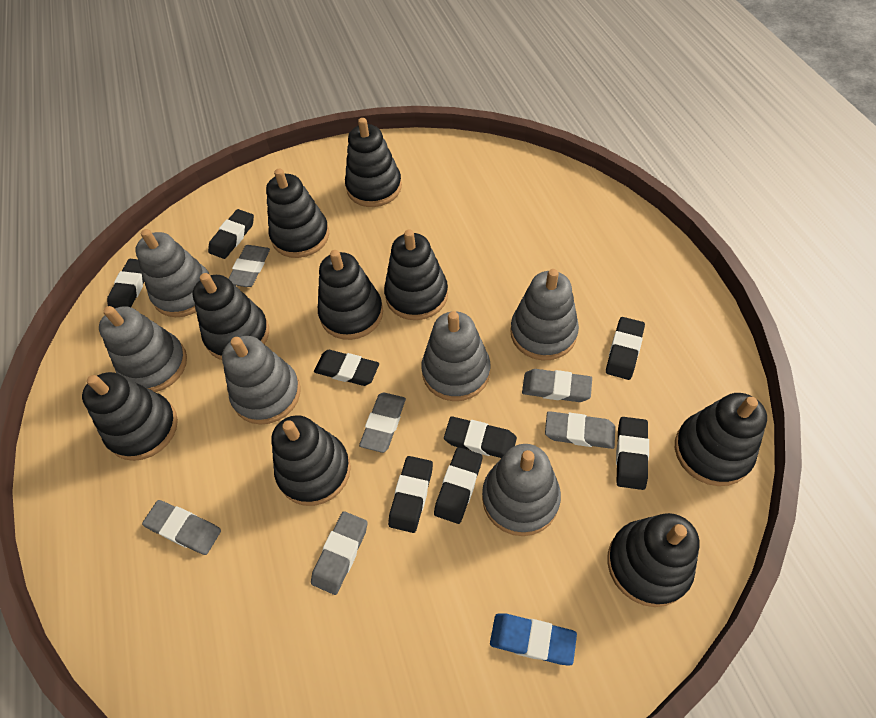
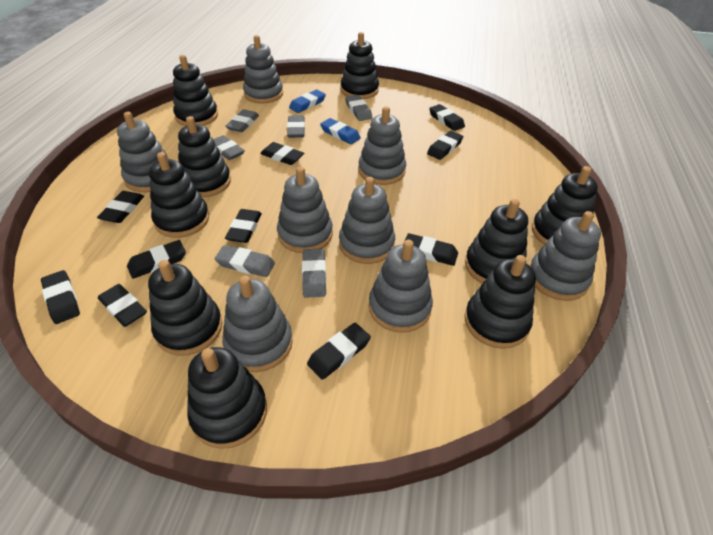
black eraser: 8 -> 10
blue eraser: 1 -> 2
grey stacking toy: 6 -> 8

